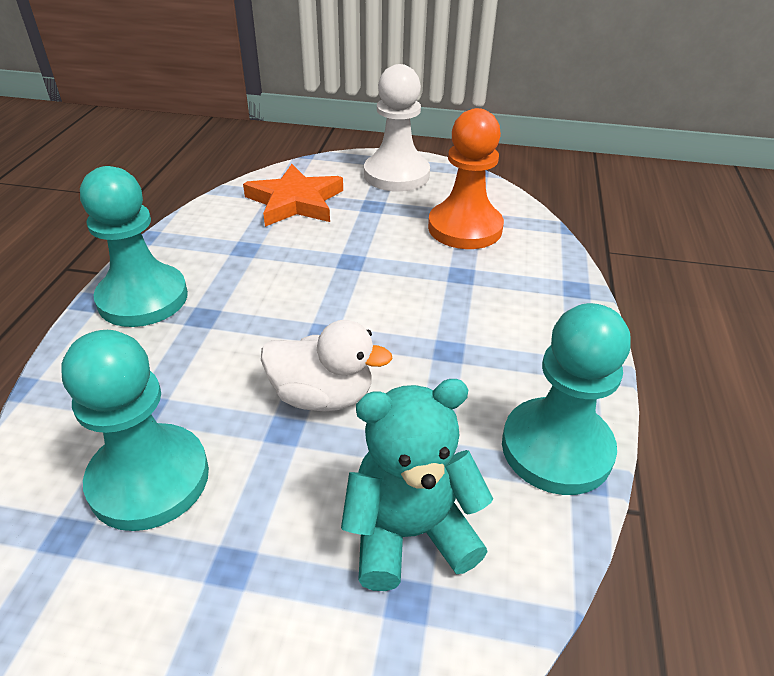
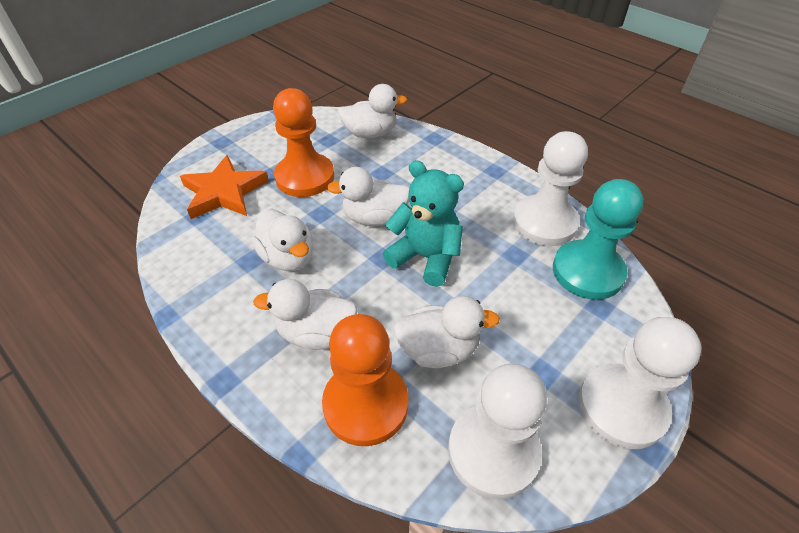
orange pawn: 1 -> 2
turquoise pawn: 3 -> 1
white duck: 1 -> 5
white pawn: 1 -> 3

